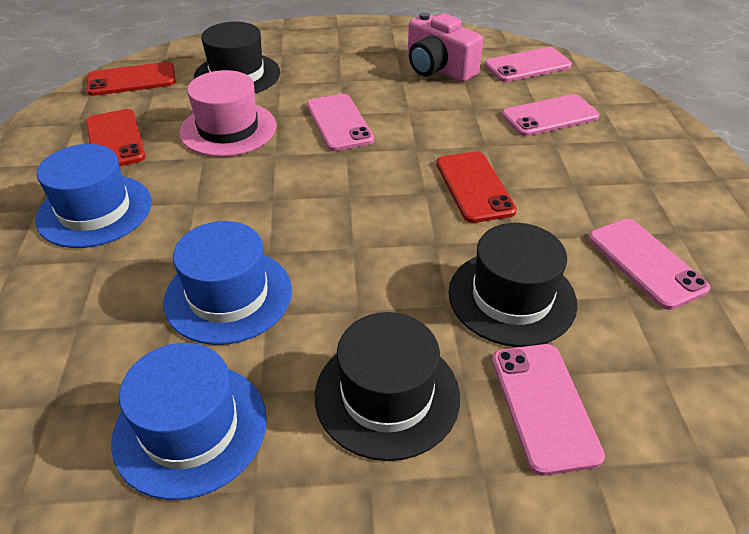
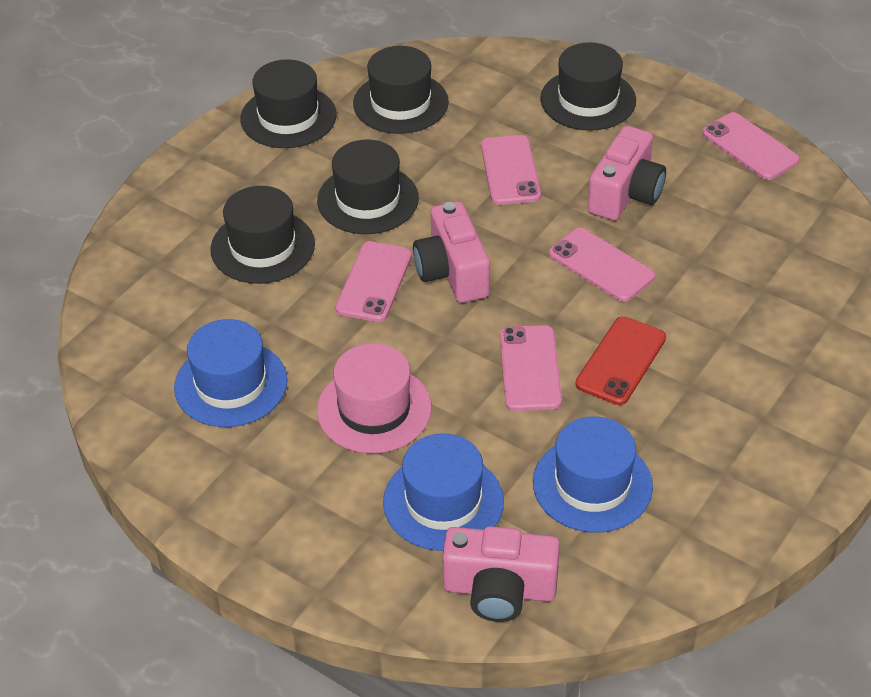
black hat: 3 -> 5
pink camera: 1 -> 3
red phone: 3 -> 1

